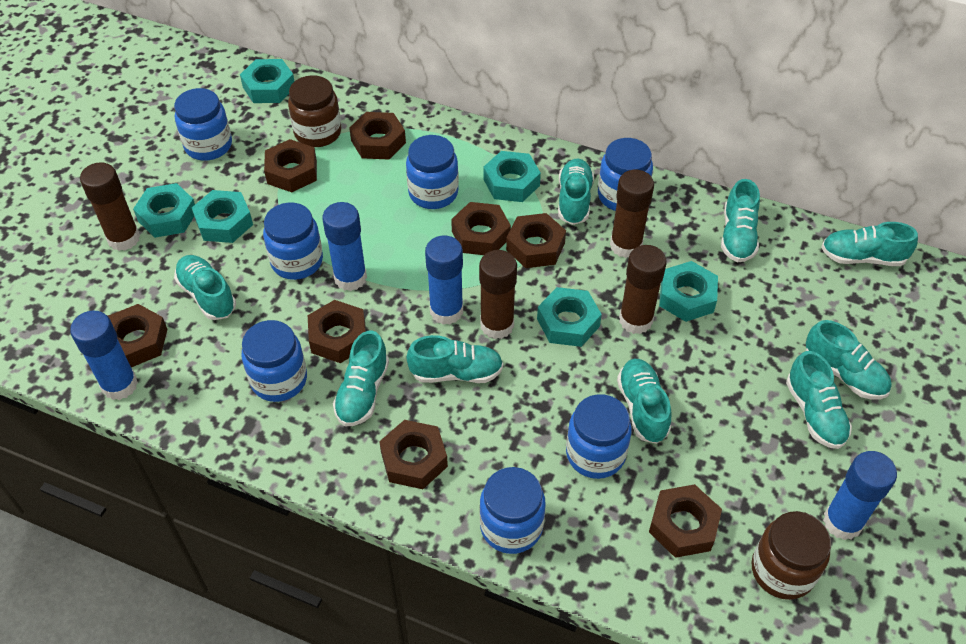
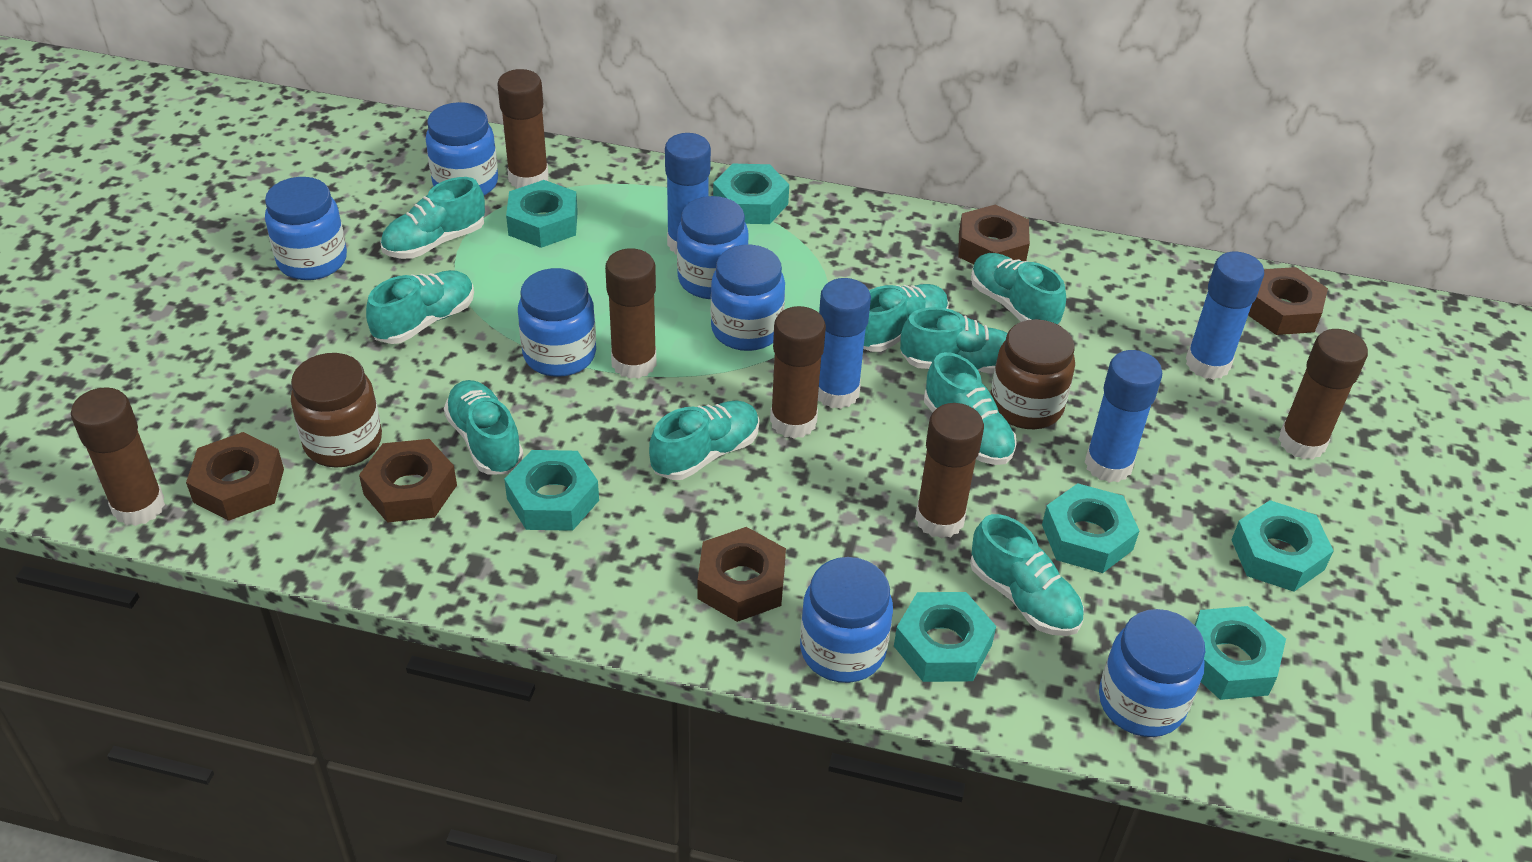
brown glue stick: 4 -> 6
brown nut: 8 -> 5
turquoise nut: 6 -> 7

